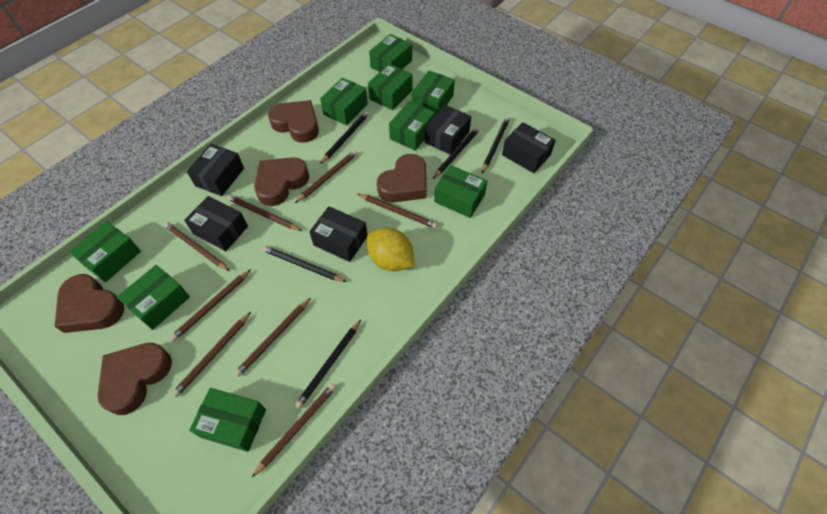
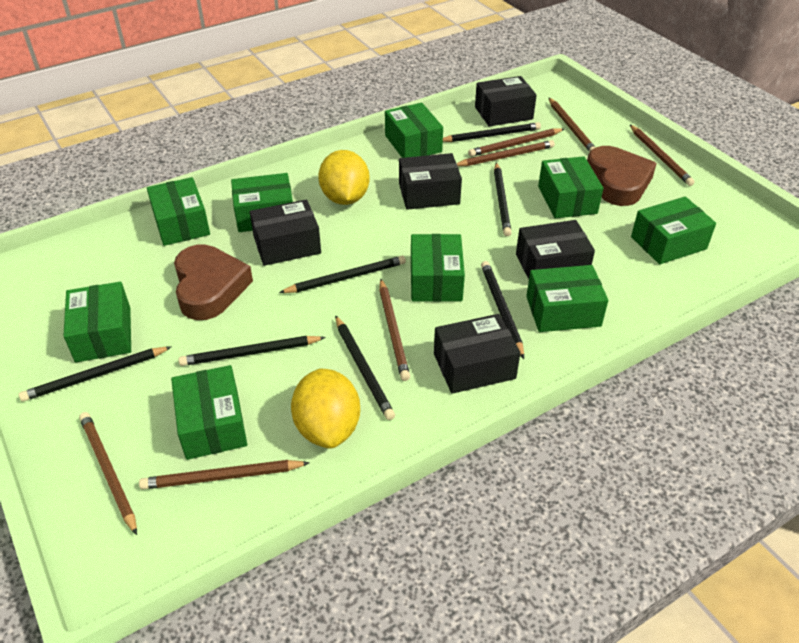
black pencil: 5 -> 7
brown heart: 5 -> 2
brown pencil: 8 -> 7
yellow lemon: 1 -> 2

